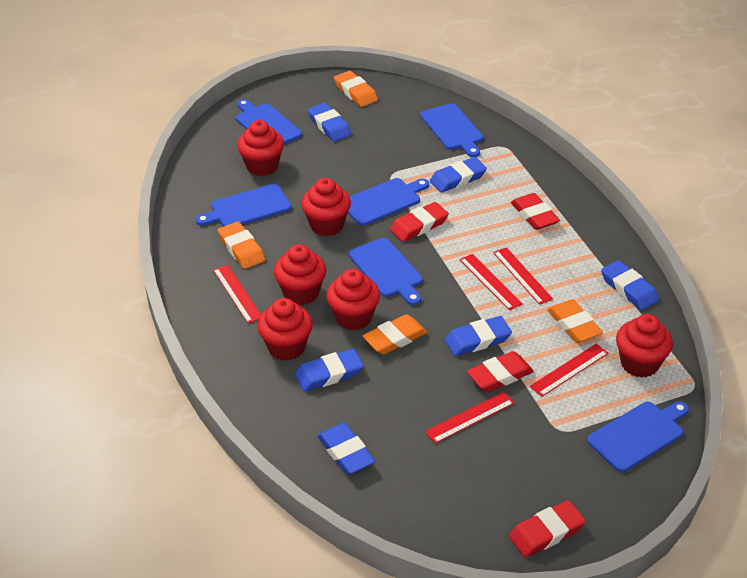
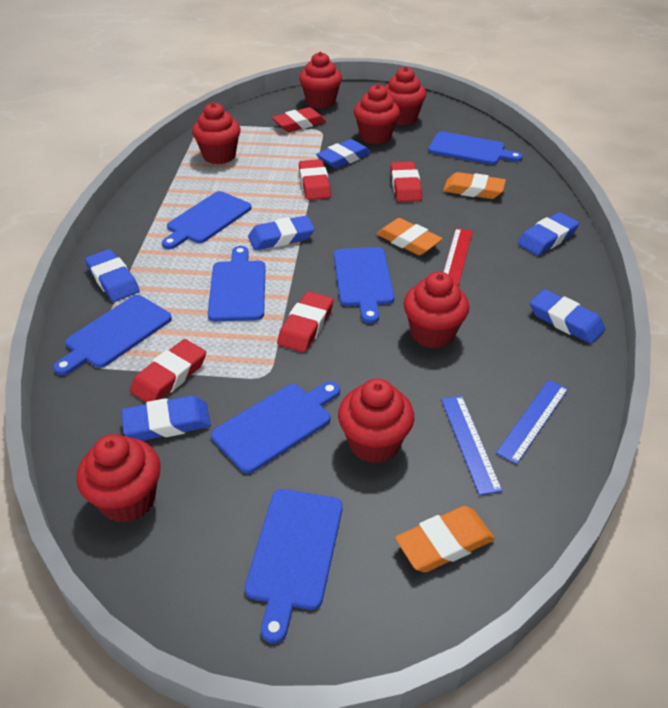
blue cutting board: 6 -> 7
blue ruler: 0 -> 2
orange eraser: 4 -> 3
red cupcake: 6 -> 7
red eraser: 4 -> 5
red ruler: 5 -> 1

